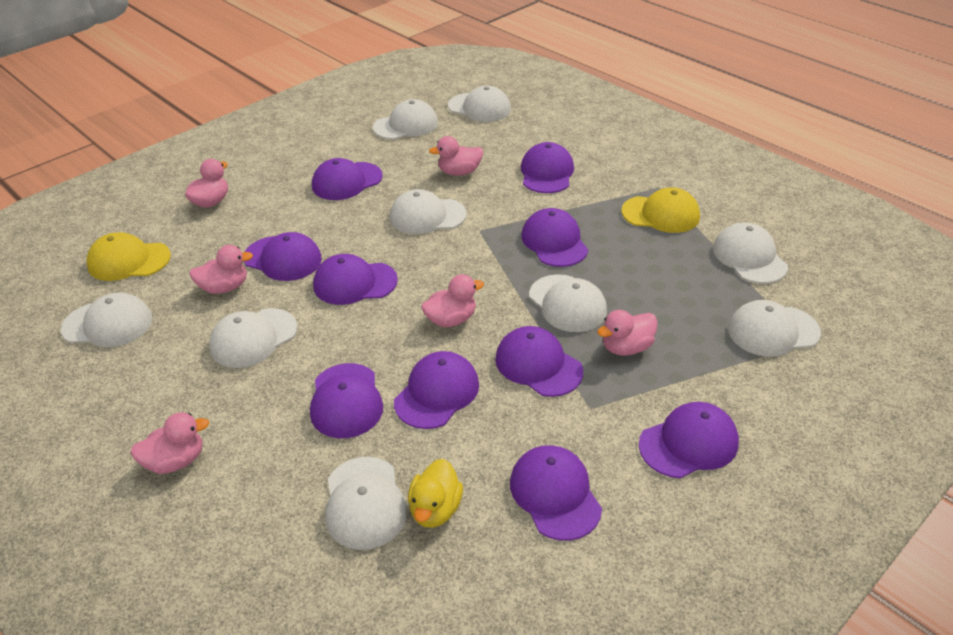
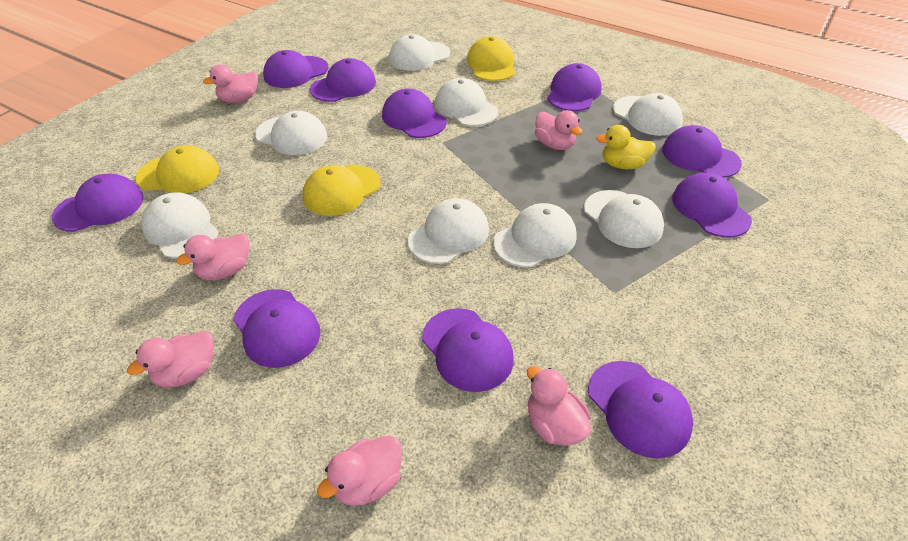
white cap: 9 -> 8
yellow cap: 2 -> 3

